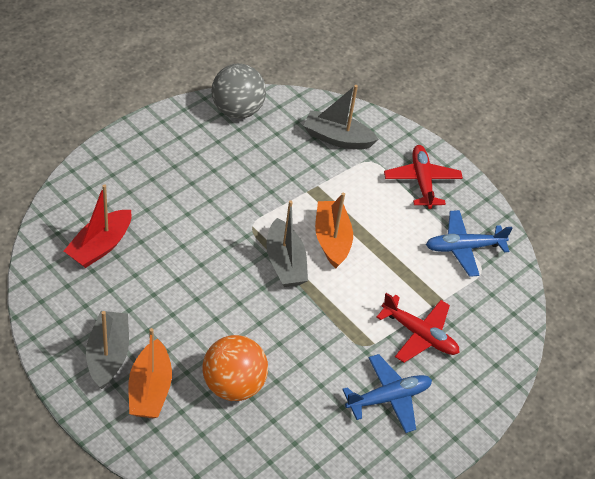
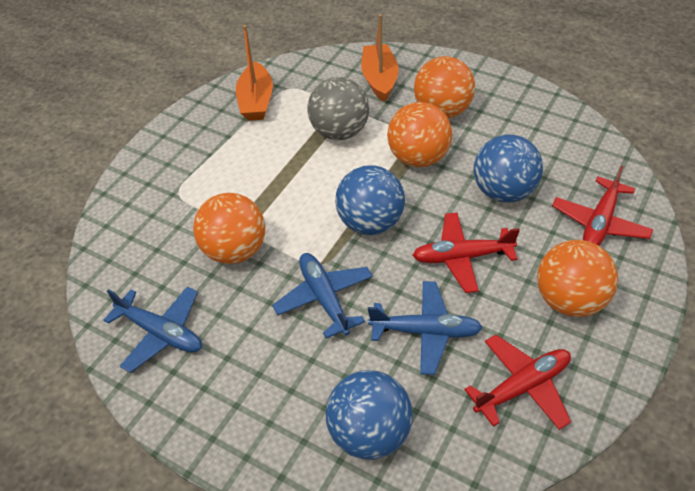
blue ball: 0 -> 3
blue plane: 2 -> 3
grey boat: 3 -> 0
orange ball: 1 -> 4
red boat: 1 -> 0
red plane: 2 -> 3

